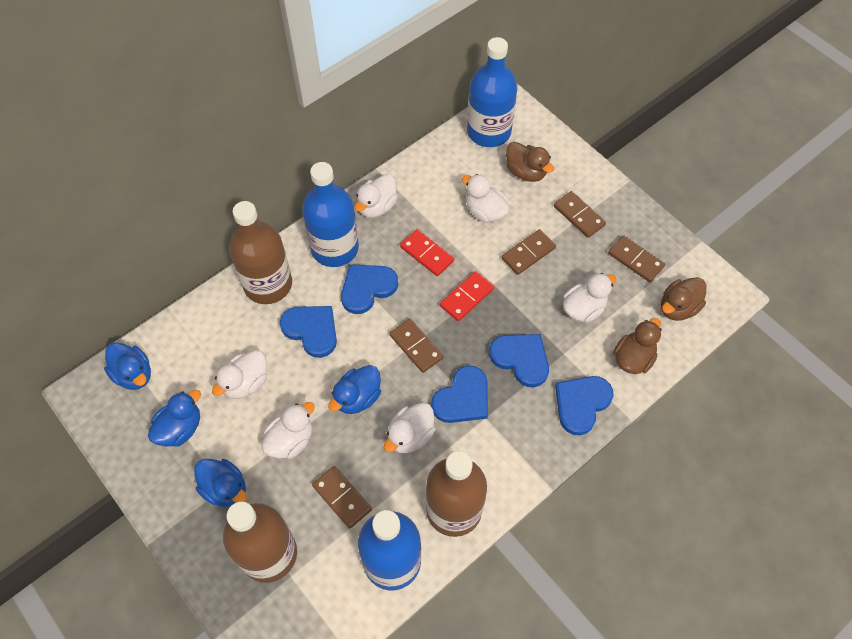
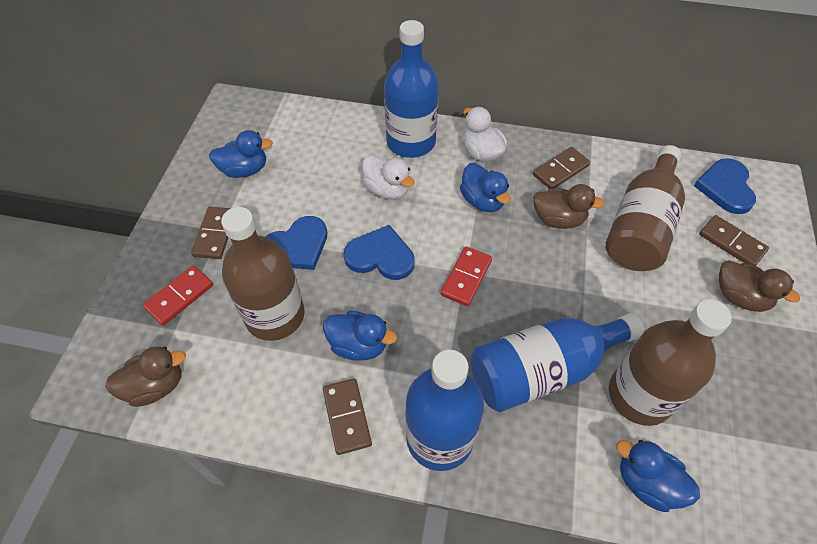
blue heart: 5 -> 3
brown domino: 5 -> 4
white duck: 6 -> 2

